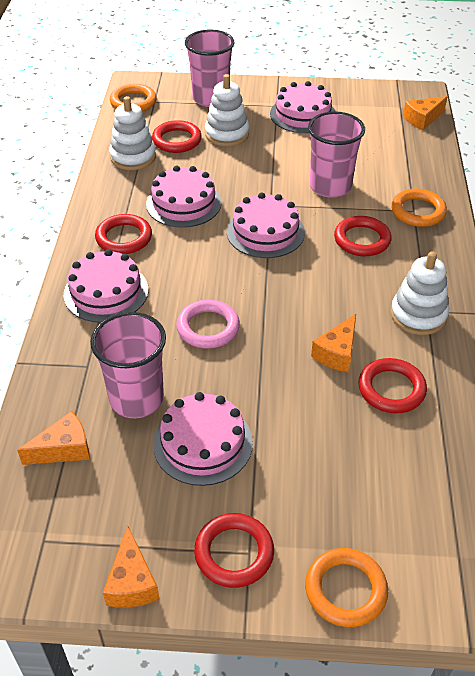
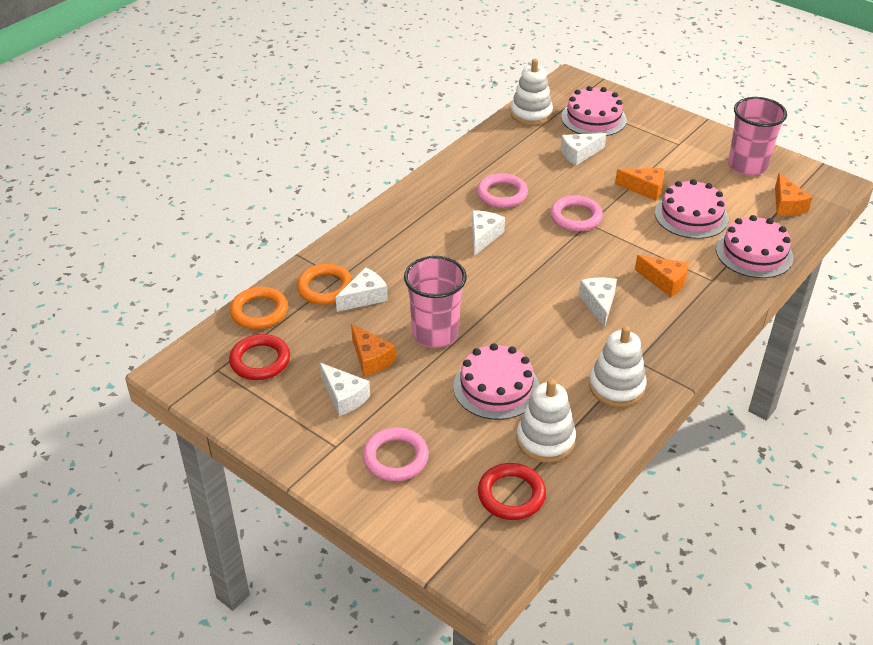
orange ring: 3 -> 2
pink cake: 5 -> 4
pink cup: 3 -> 2
pink ring: 1 -> 3
red ring: 5 -> 2
white cheese: 0 -> 5

